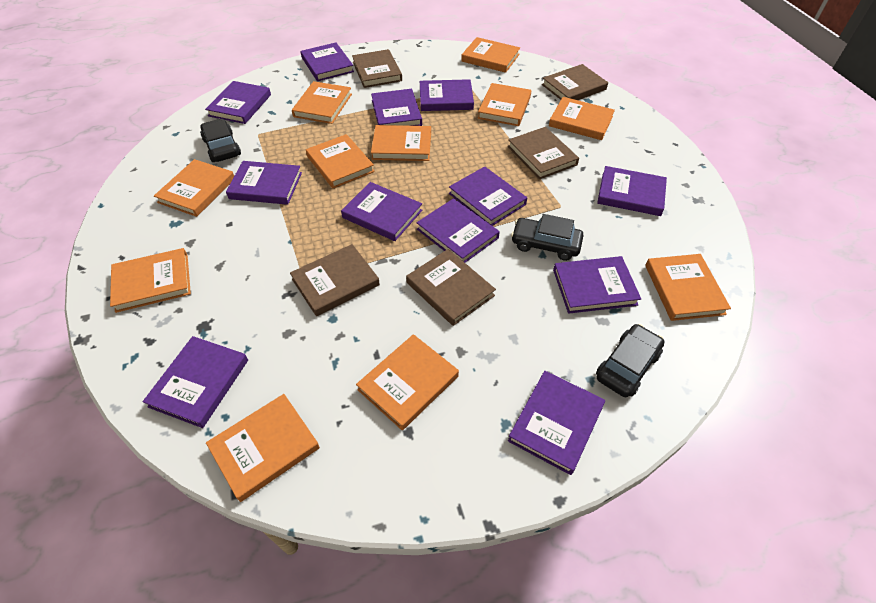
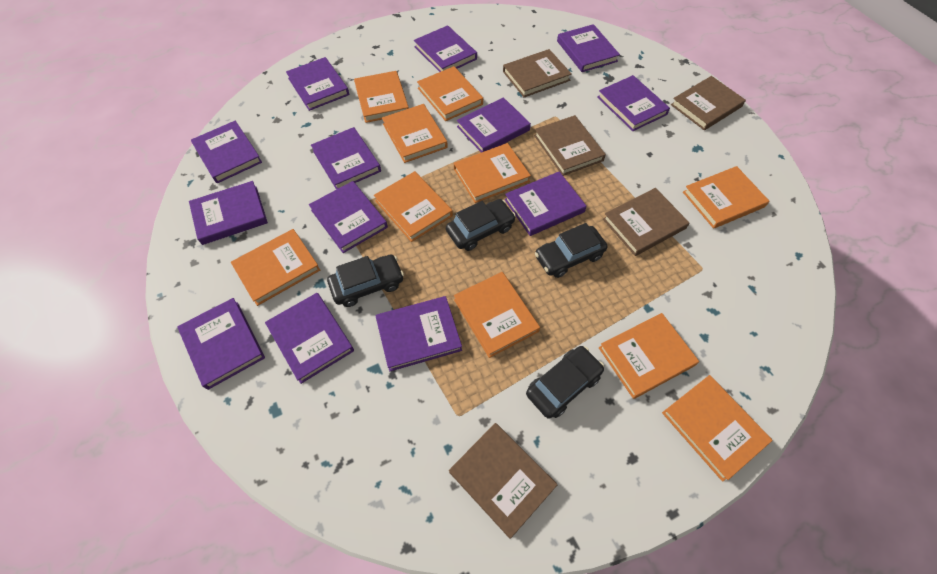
black car: 3 -> 4
orange book: 11 -> 10
purple book: 12 -> 13

